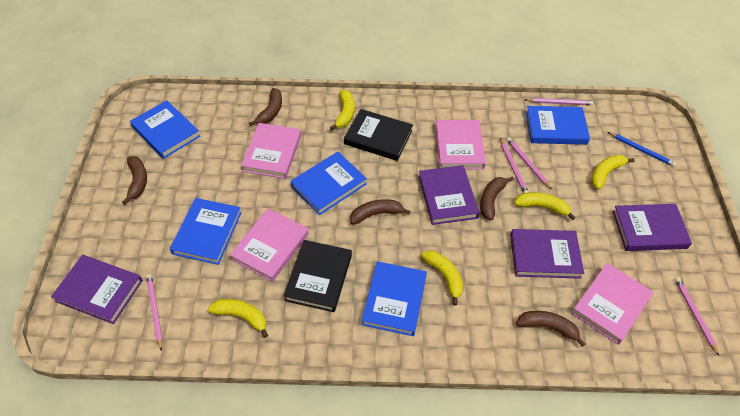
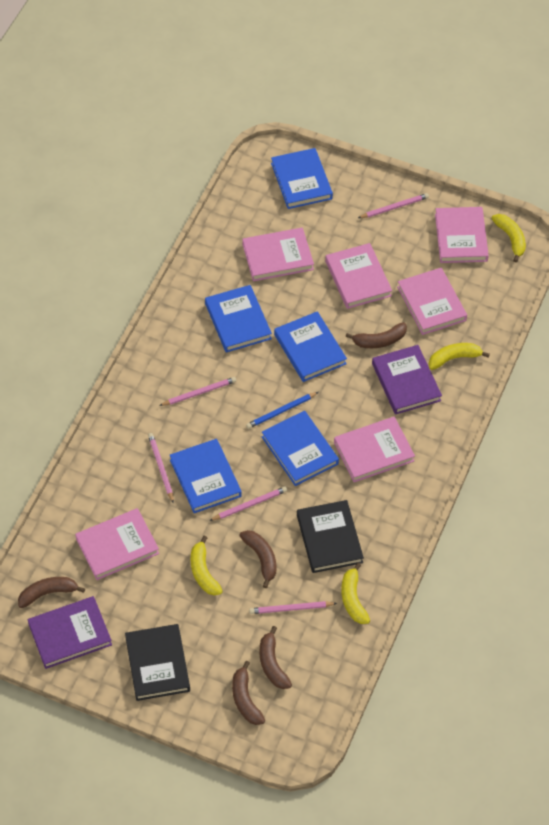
pink book: 4 -> 6
purple book: 4 -> 2
yellow banana: 5 -> 4

